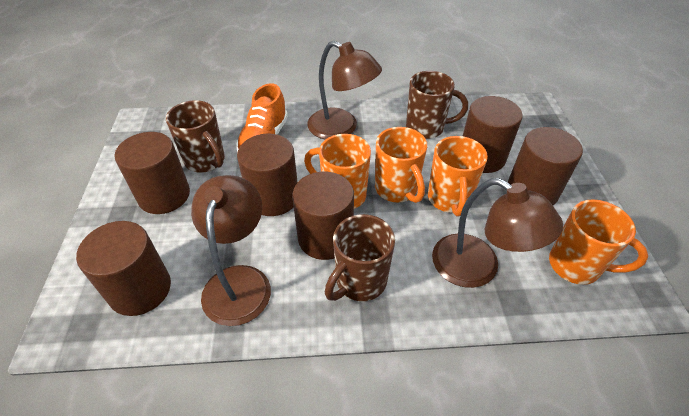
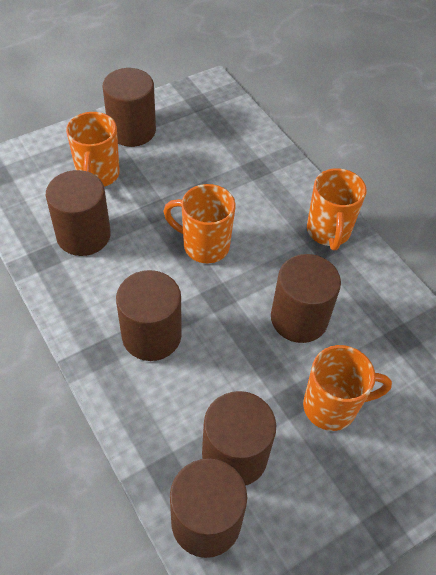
brown lamp: 3 -> 0
brown mug: 3 -> 0
orange shoe: 1 -> 0

